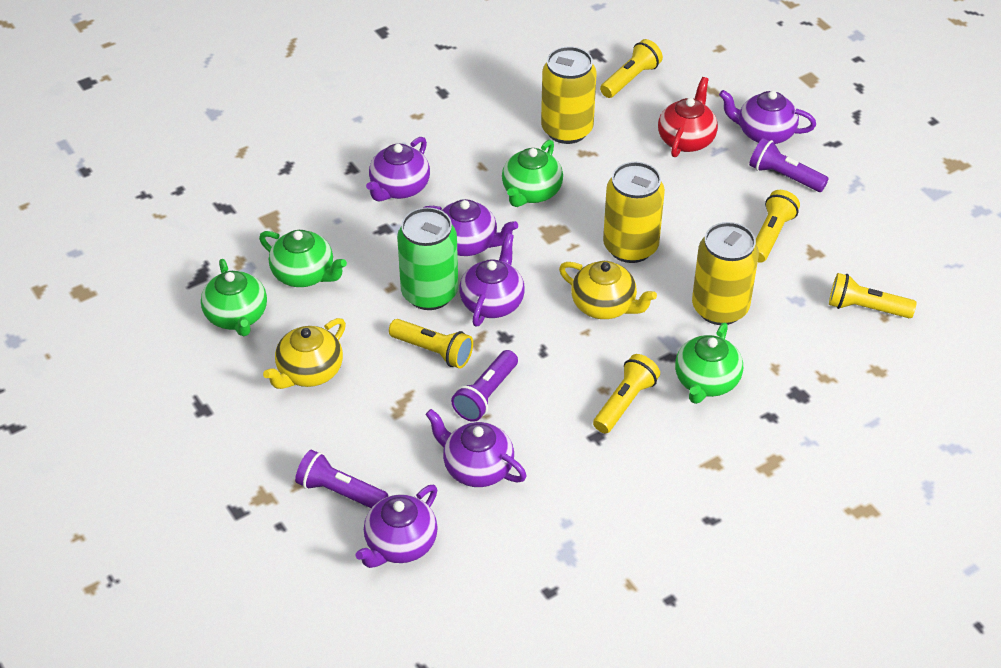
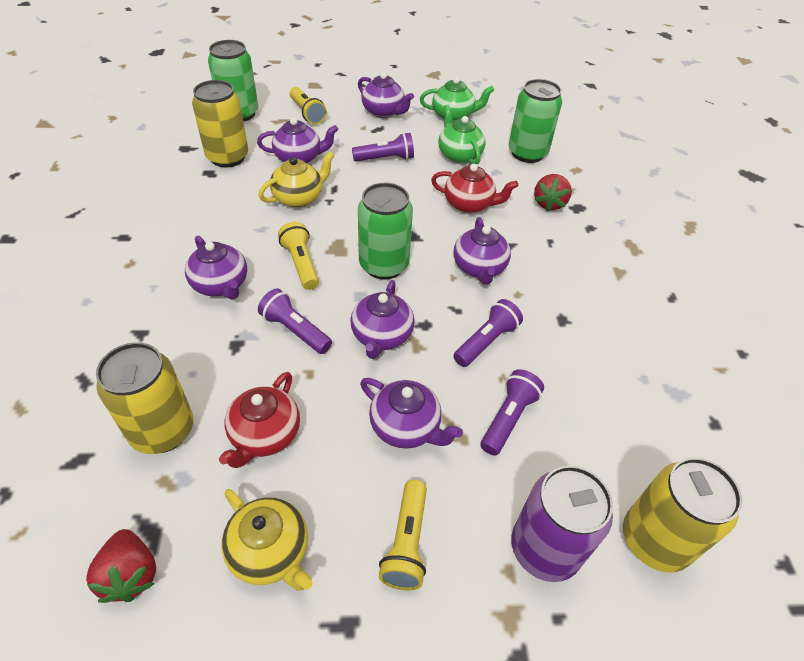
green can: 1 -> 3
green teapot: 4 -> 2
purple can: 0 -> 1
purple flashlight: 3 -> 4
red strawberry: 0 -> 2
red teapot: 1 -> 2
yellow flashlight: 5 -> 3

